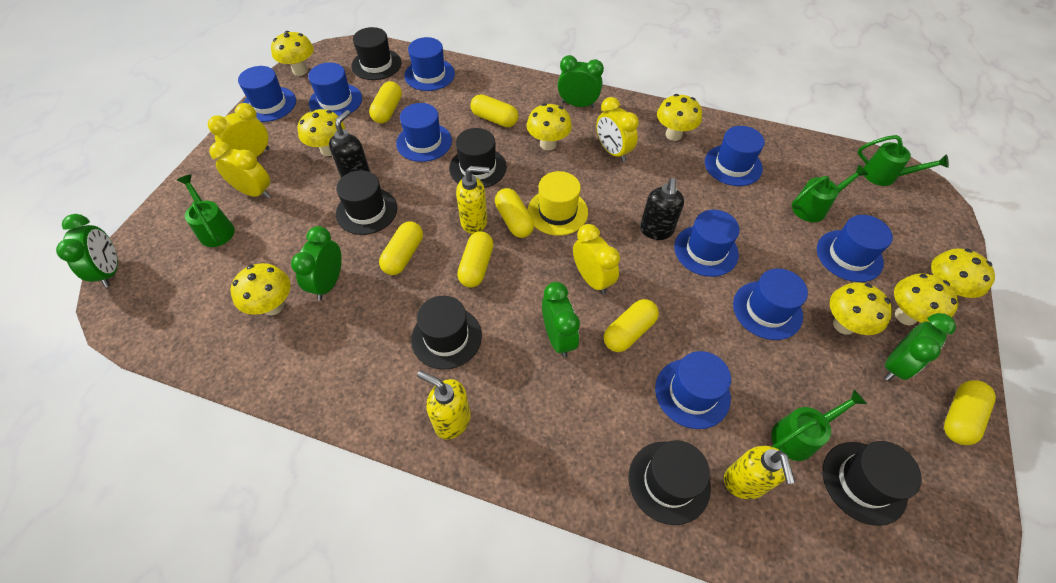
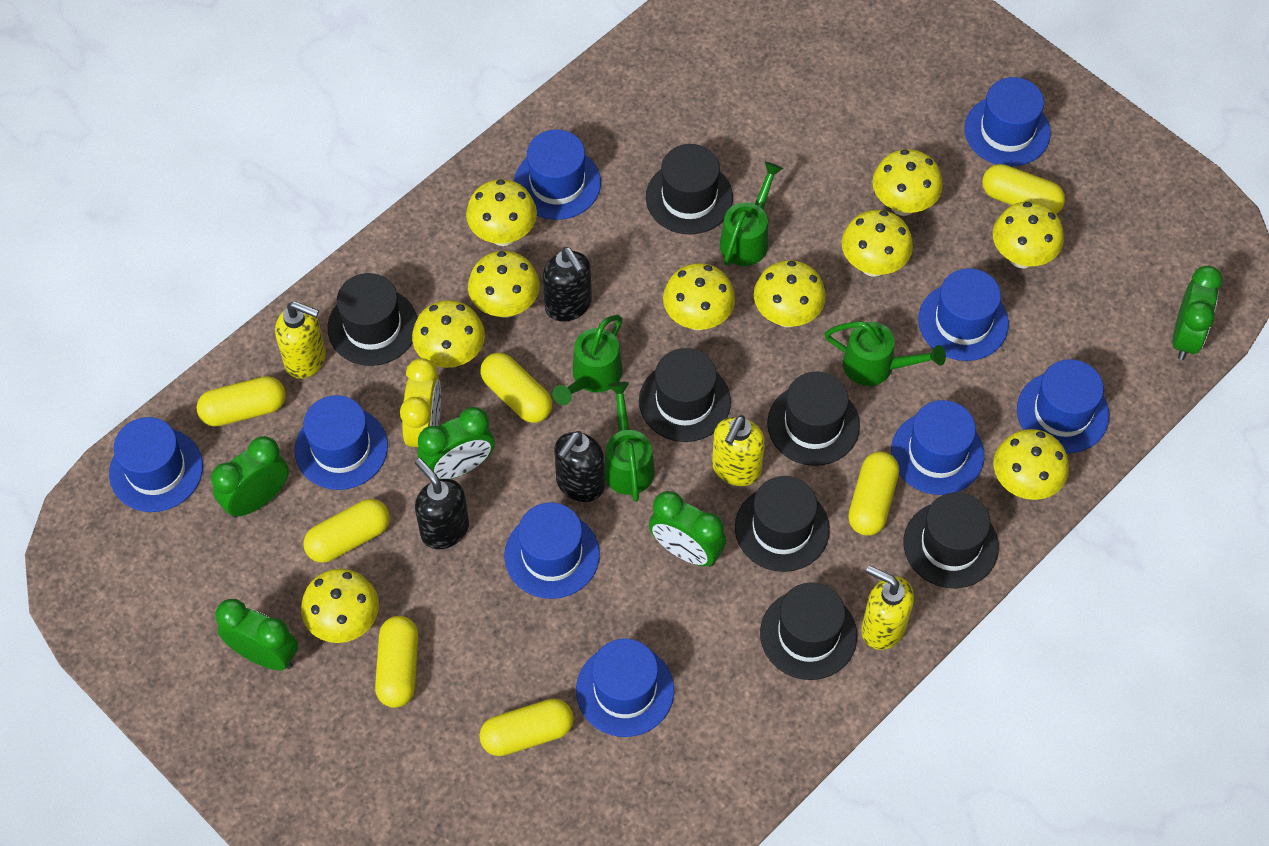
black hat: 6 -> 7
black soap dispenser: 2 -> 3
yellow clock: 4 -> 1
yellow hat: 1 -> 0
yellow mushroom: 8 -> 10

